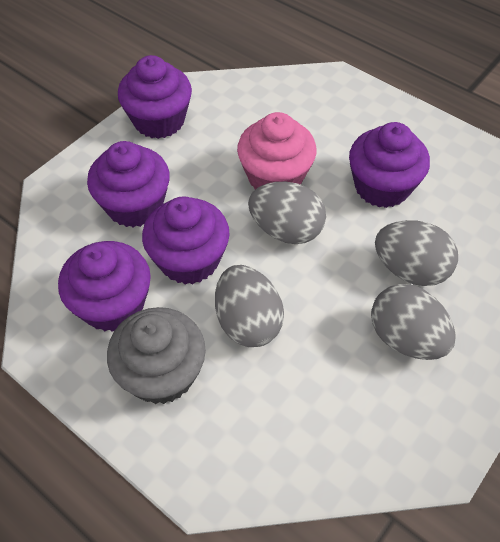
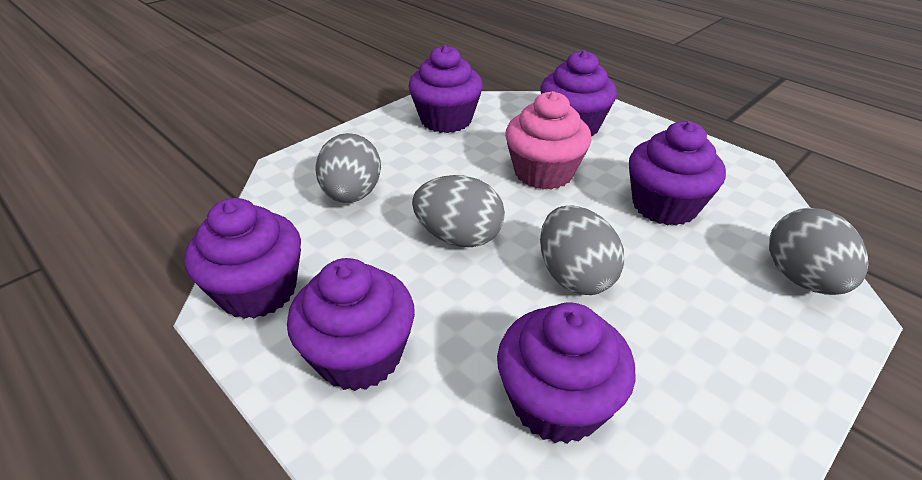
grey cupcake: 1 -> 0
purple cupcake: 5 -> 6

